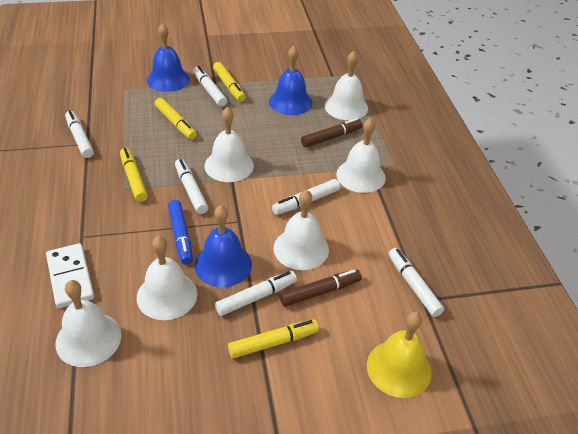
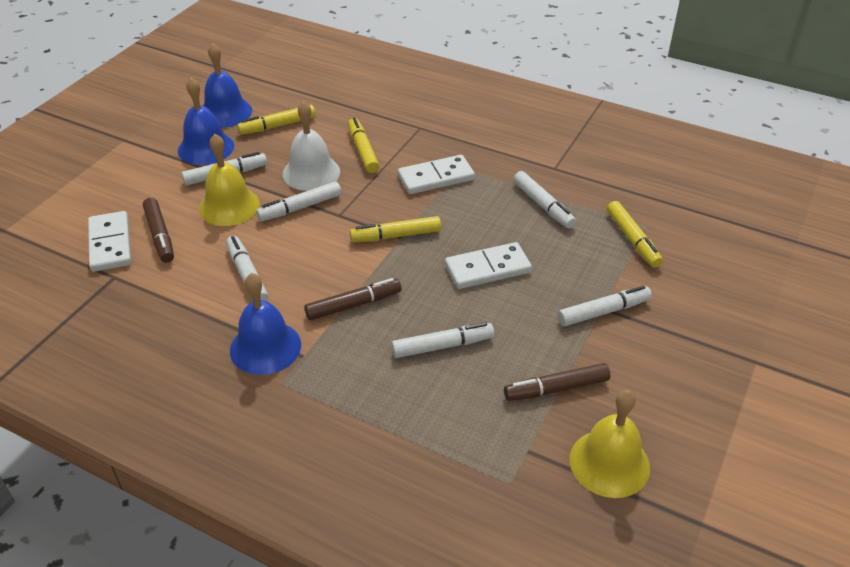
blue marker: 1 -> 0
brown marker: 2 -> 3
white bell: 6 -> 1
white domino: 1 -> 3
yellow bell: 1 -> 2

